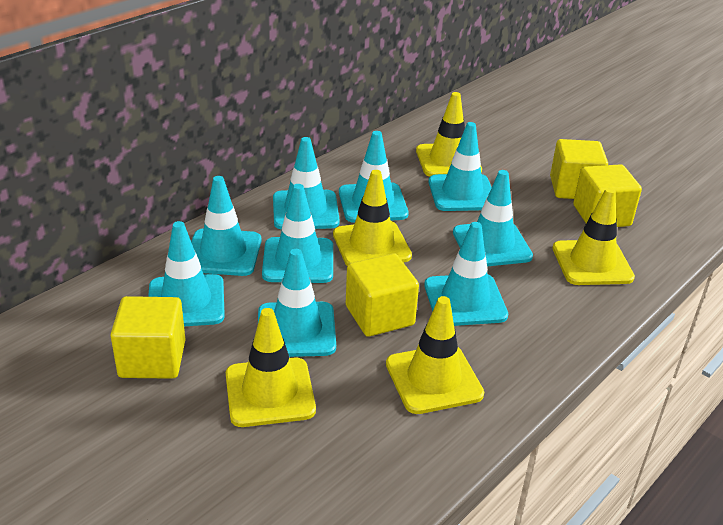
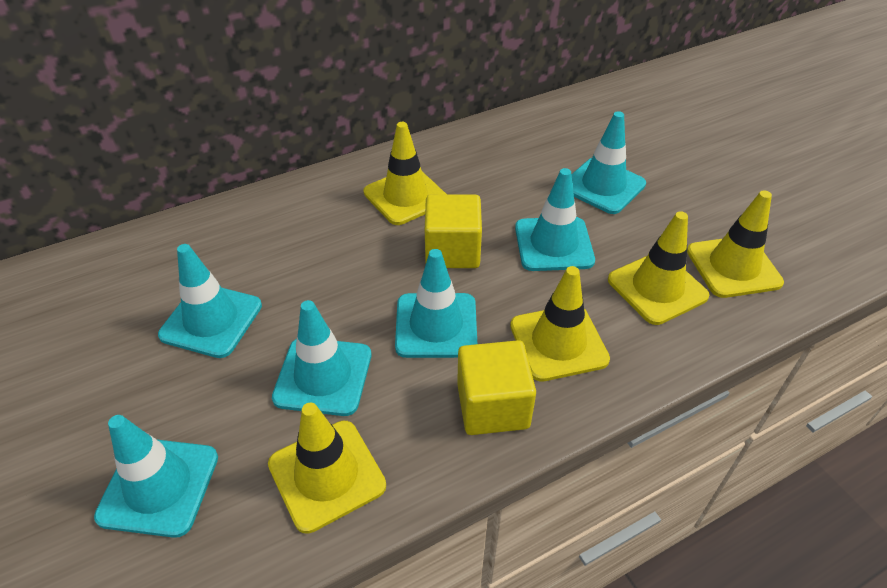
turquoise traffic cone: 9 -> 6
yellow cube: 4 -> 2

